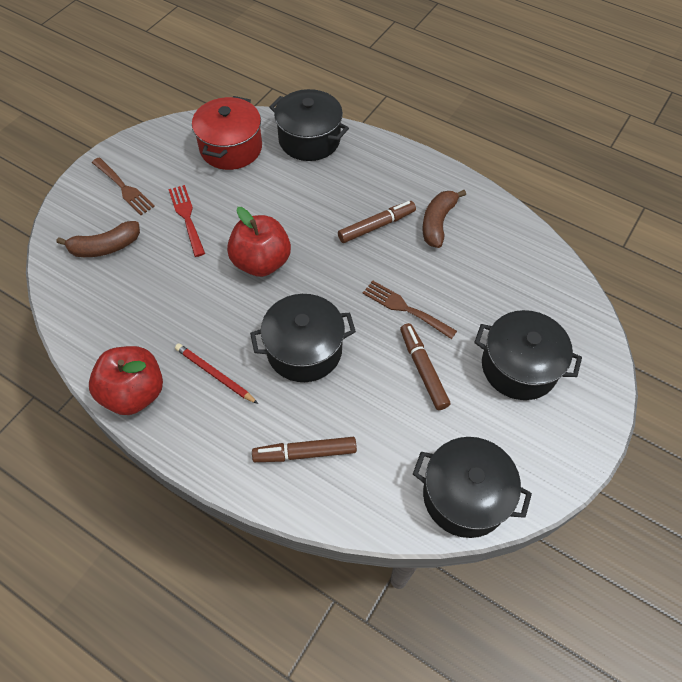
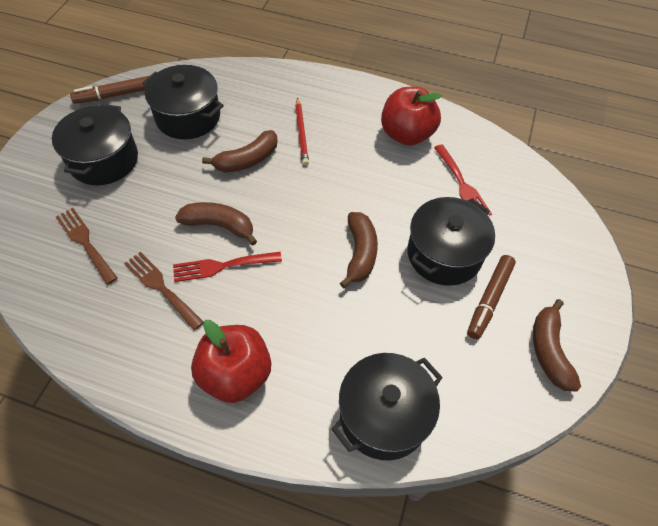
brown banana: 2 -> 4
brown marker: 3 -> 2
red fork: 1 -> 2
red pot: 1 -> 0

